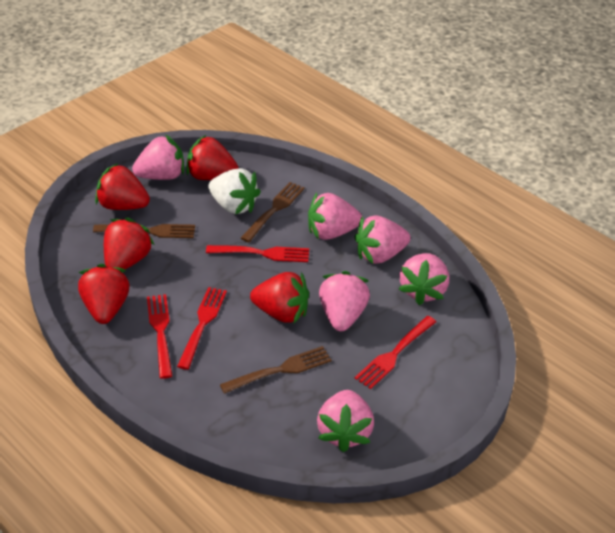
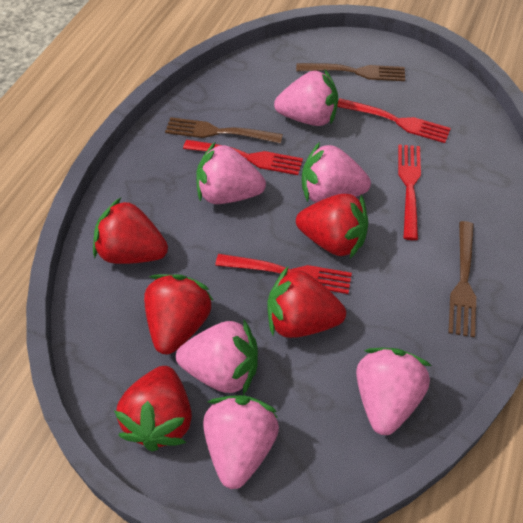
white strawberry: 1 -> 0

